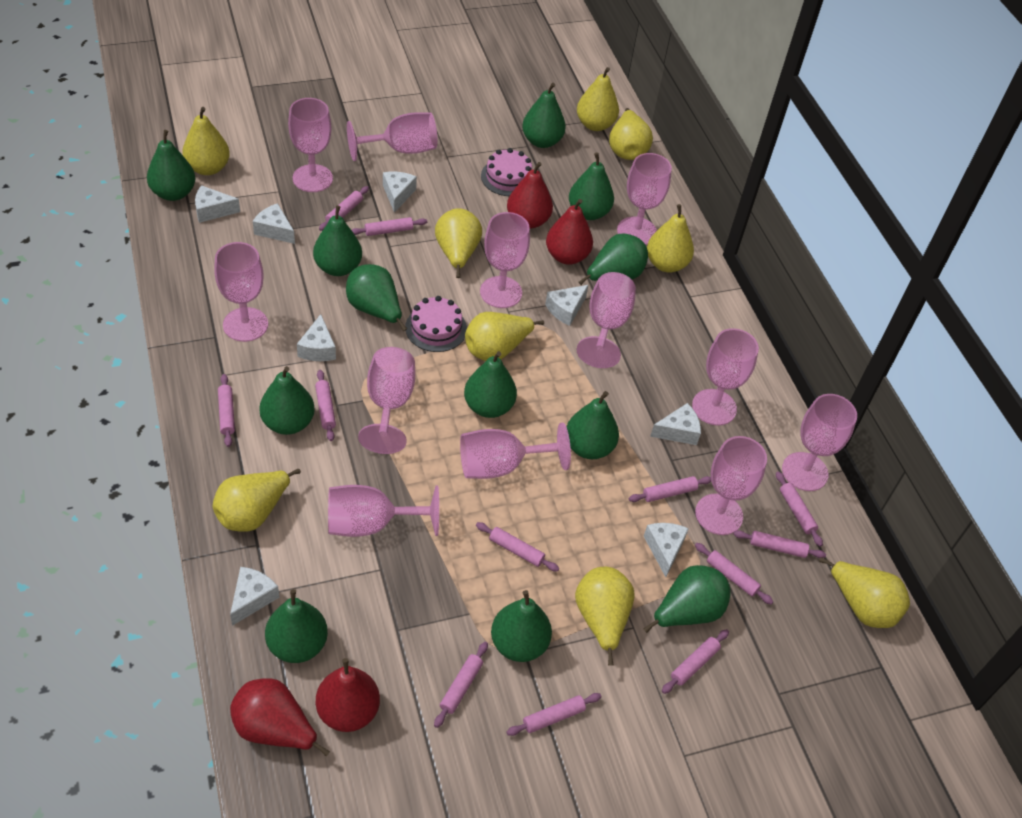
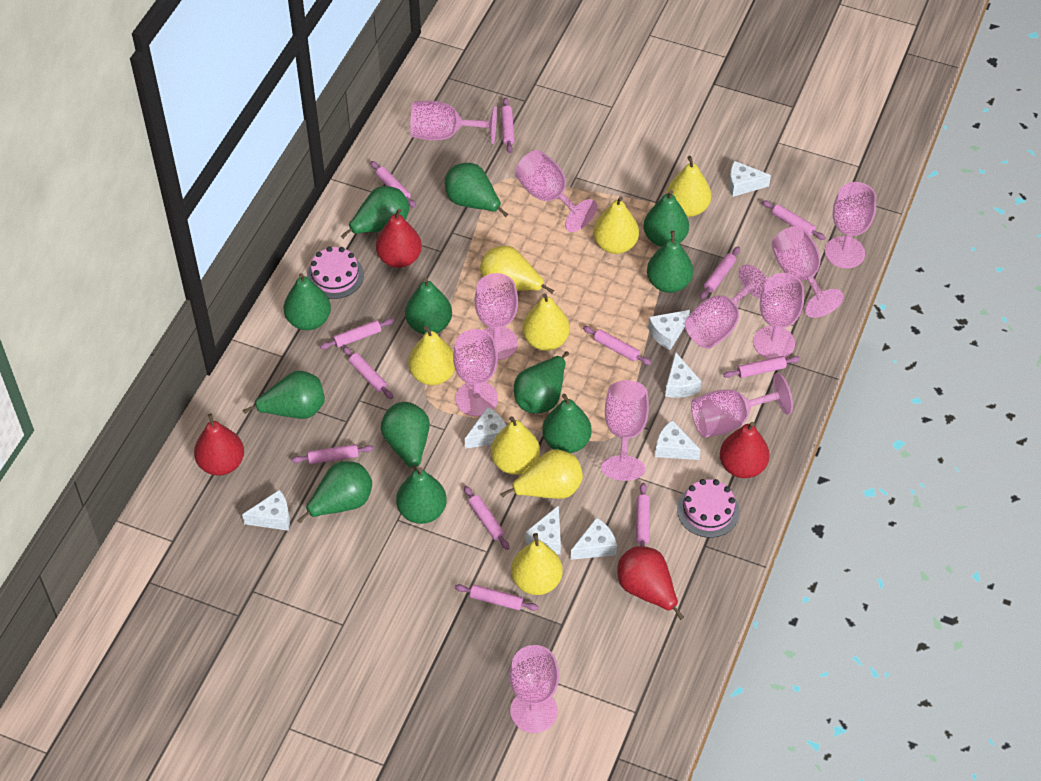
pink goblet: 12 -> 11
yellow pear: 9 -> 8

